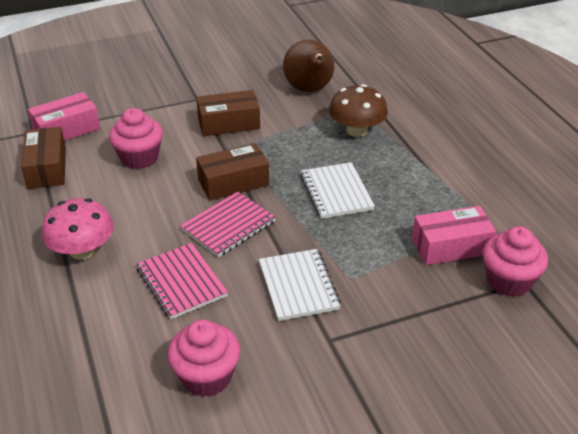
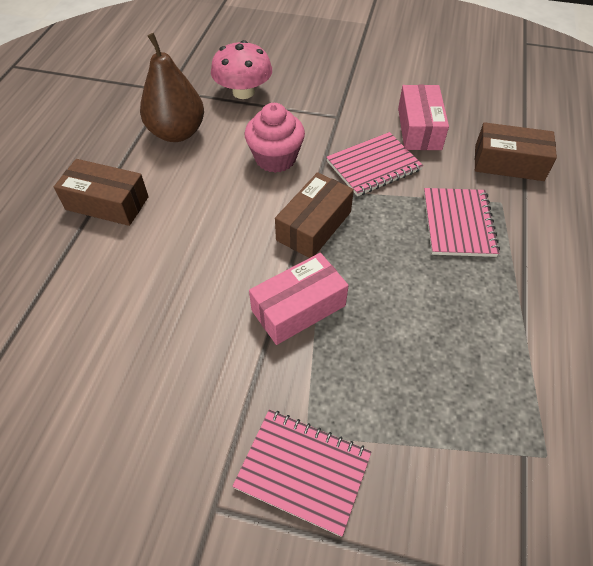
brown mushroom: 1 -> 0
pink cupcake: 3 -> 1
pink notebook: 2 -> 3
white notebook: 2 -> 0

